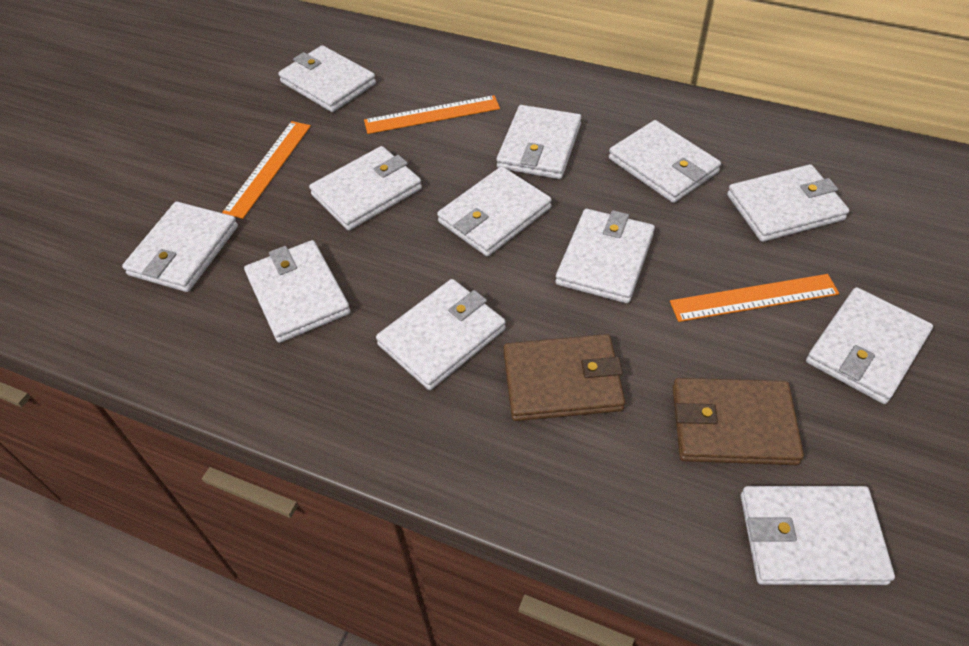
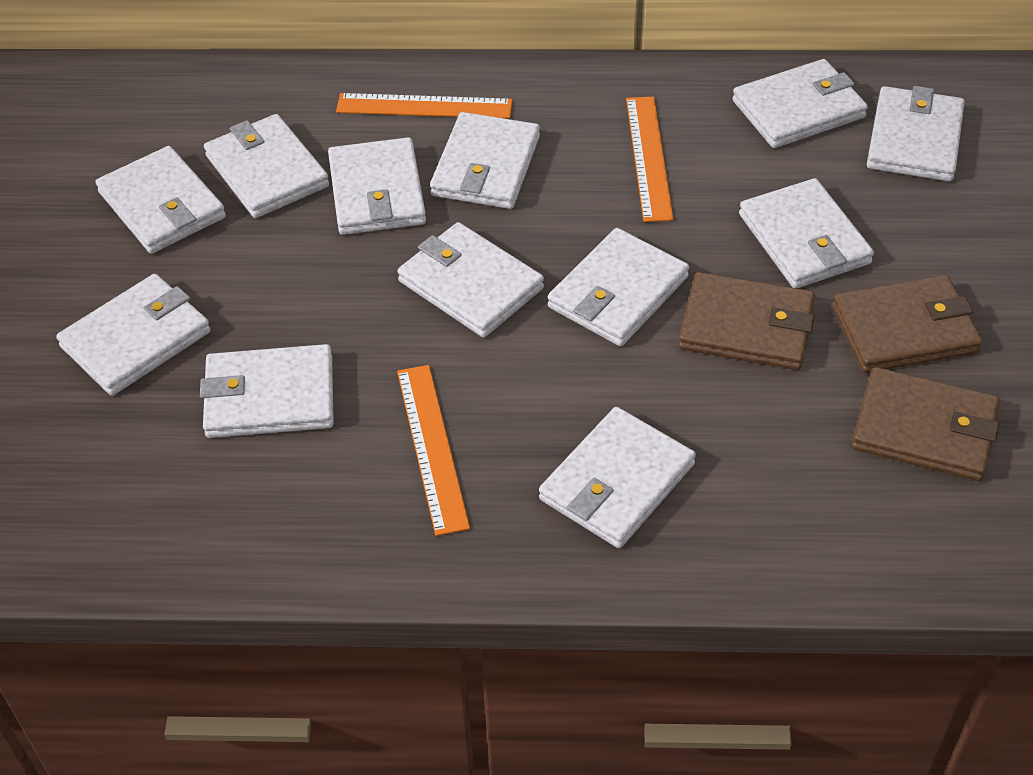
brown wallet: 2 -> 3

